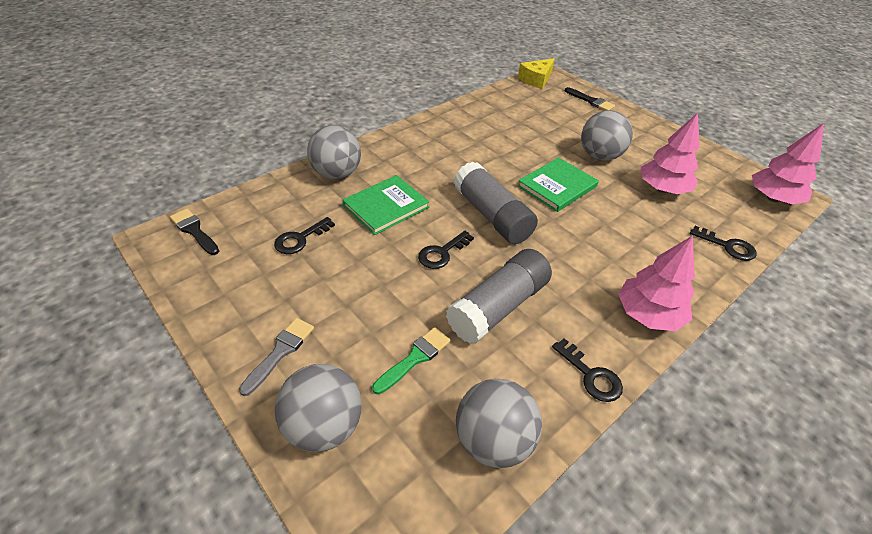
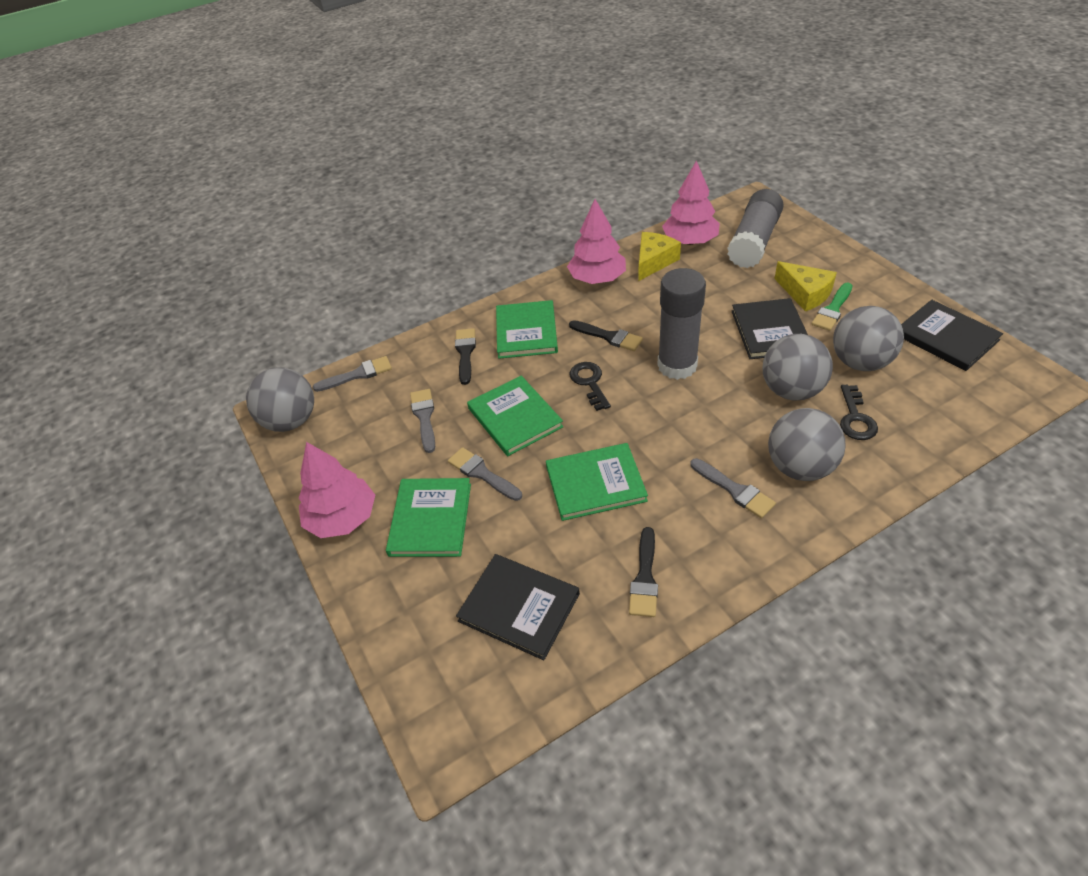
black book: 0 -> 3
black brush: 2 -> 3
black key: 4 -> 2
green book: 2 -> 4
grey brush: 1 -> 4
yellow cheese: 1 -> 2

